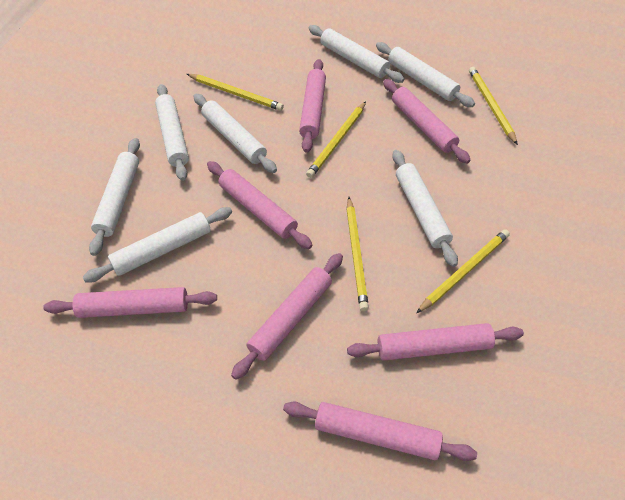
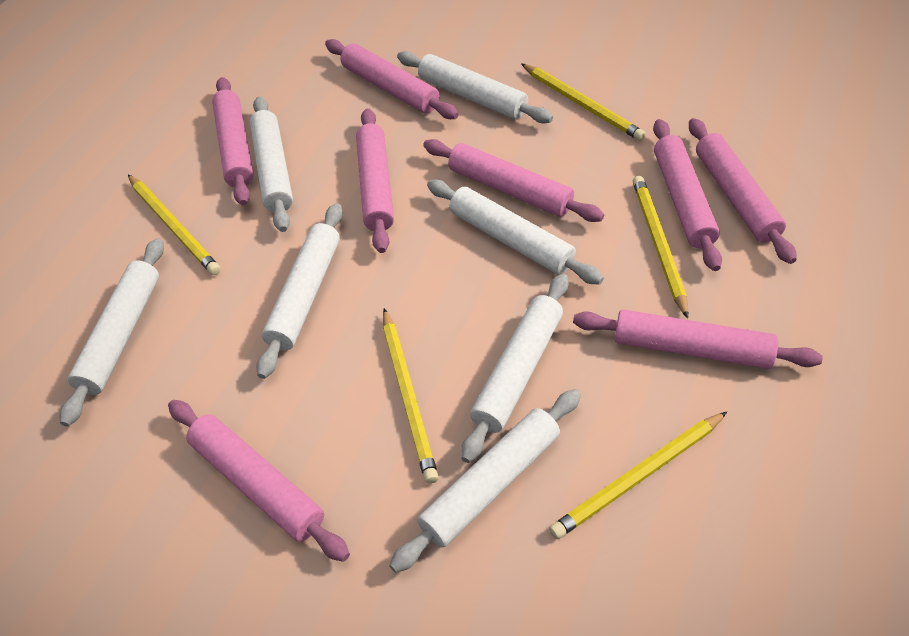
pink rolling pin: 7 -> 8

